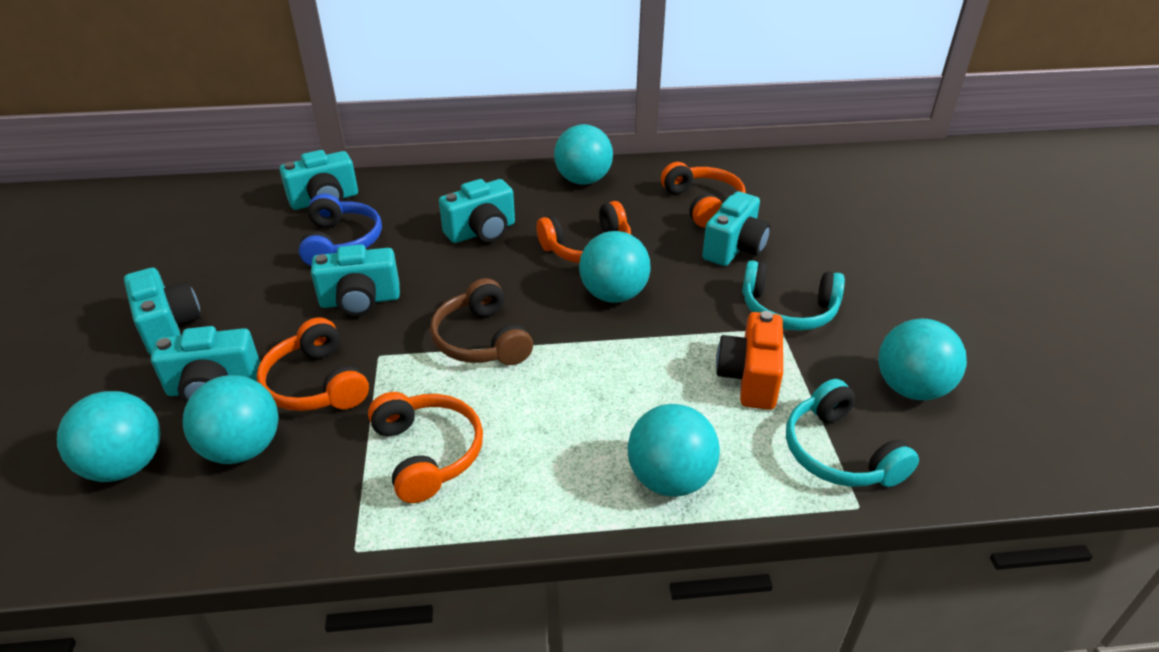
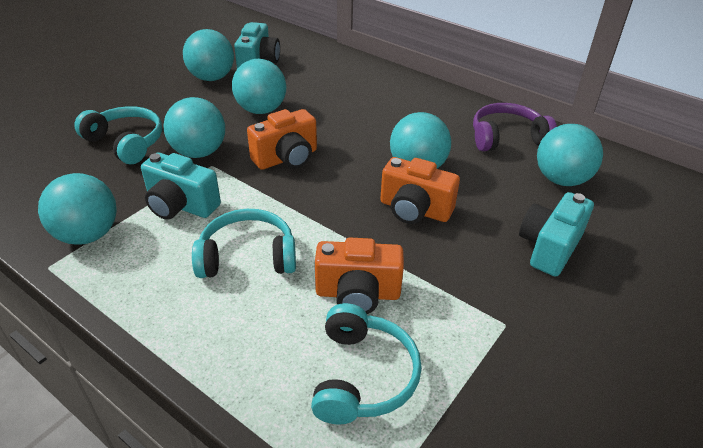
blue headphones: 1 -> 0
brown headphones: 1 -> 0
orange camera: 1 -> 3
orange headphones: 4 -> 0
purple headphones: 0 -> 1
turquoise camera: 6 -> 3
turquoise headphones: 2 -> 3

